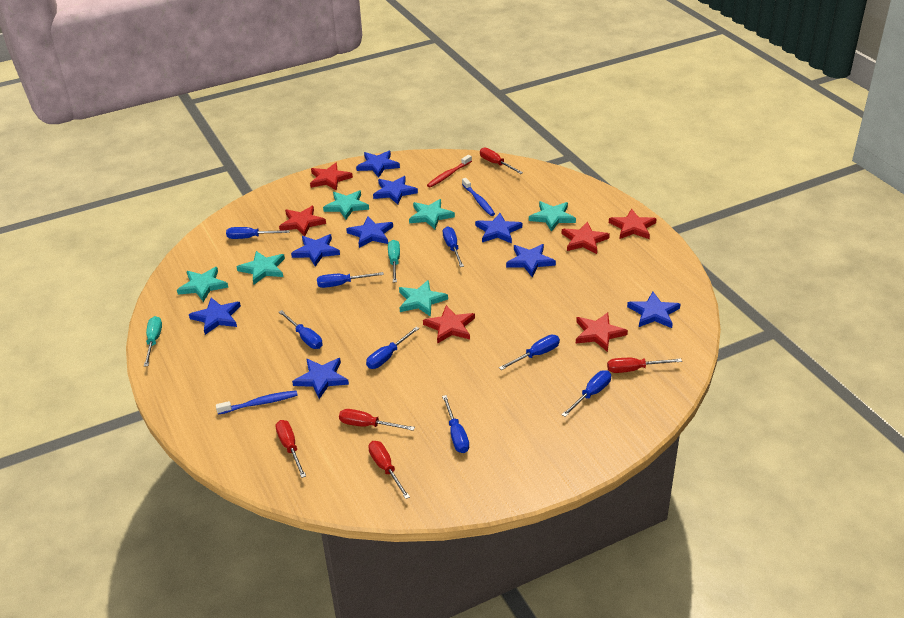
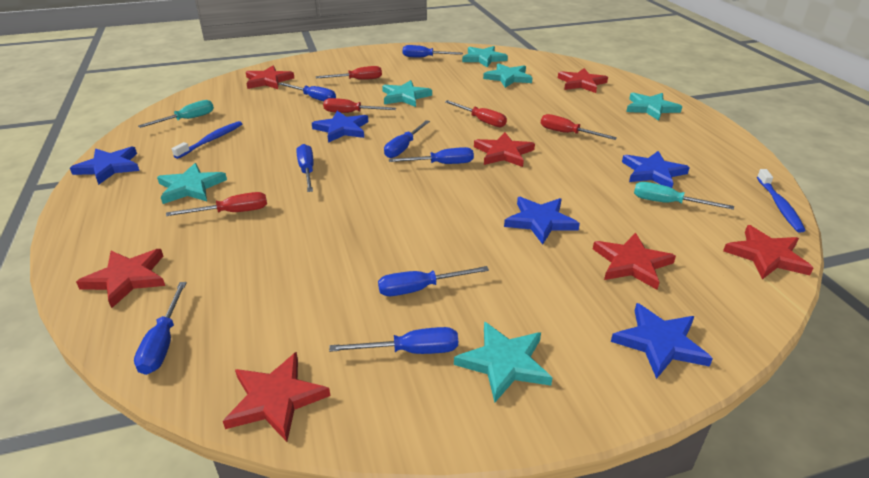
blue star: 9 -> 5
red star: 6 -> 7
red toothbrush: 1 -> 0

